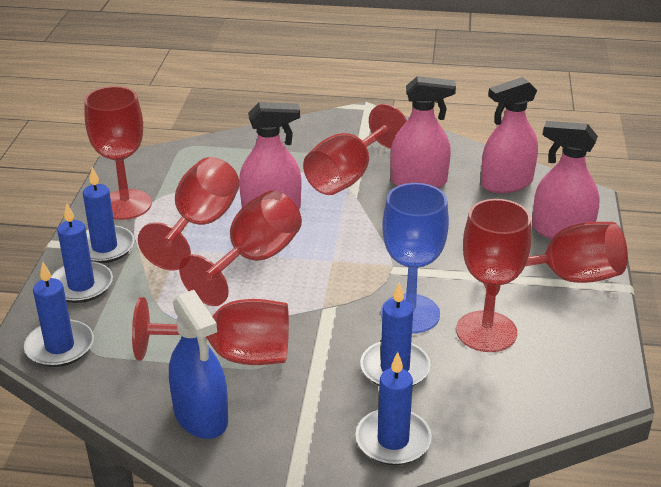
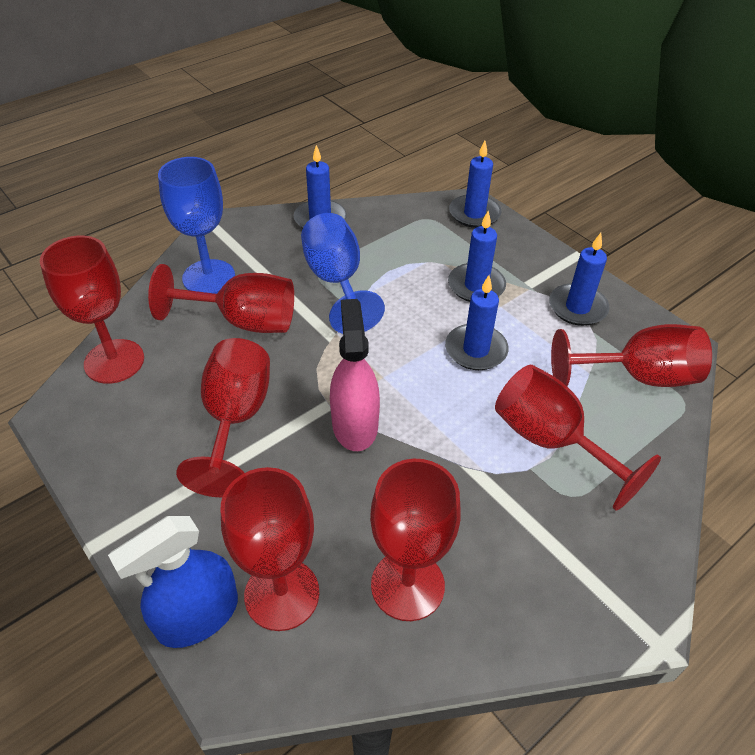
blue goblet: 1 -> 2
pink spray bottle: 4 -> 1

